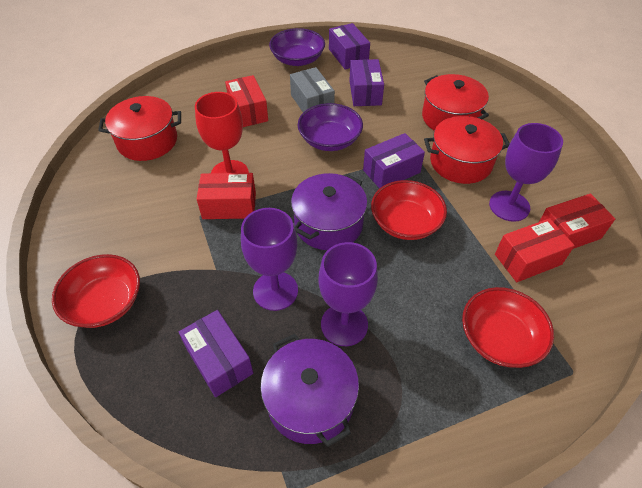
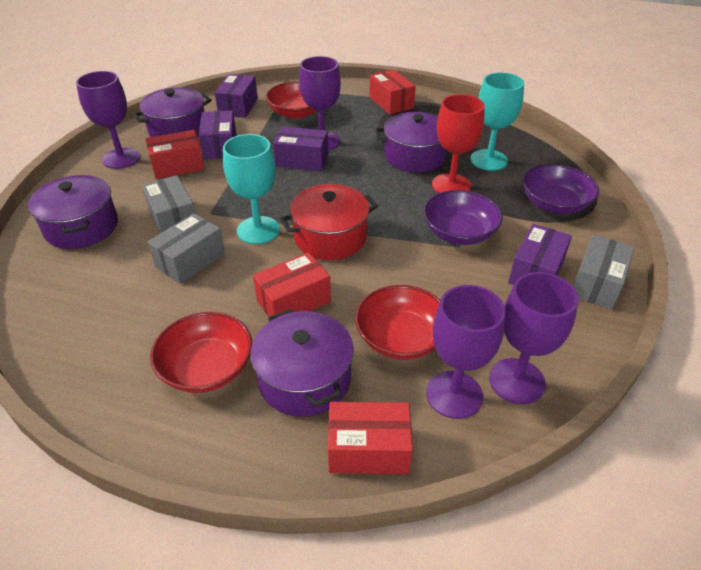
grey box: 1 -> 3
purple goblet: 3 -> 4
purple pot: 2 -> 4
red pot: 3 -> 1
turquoise goblet: 0 -> 2

